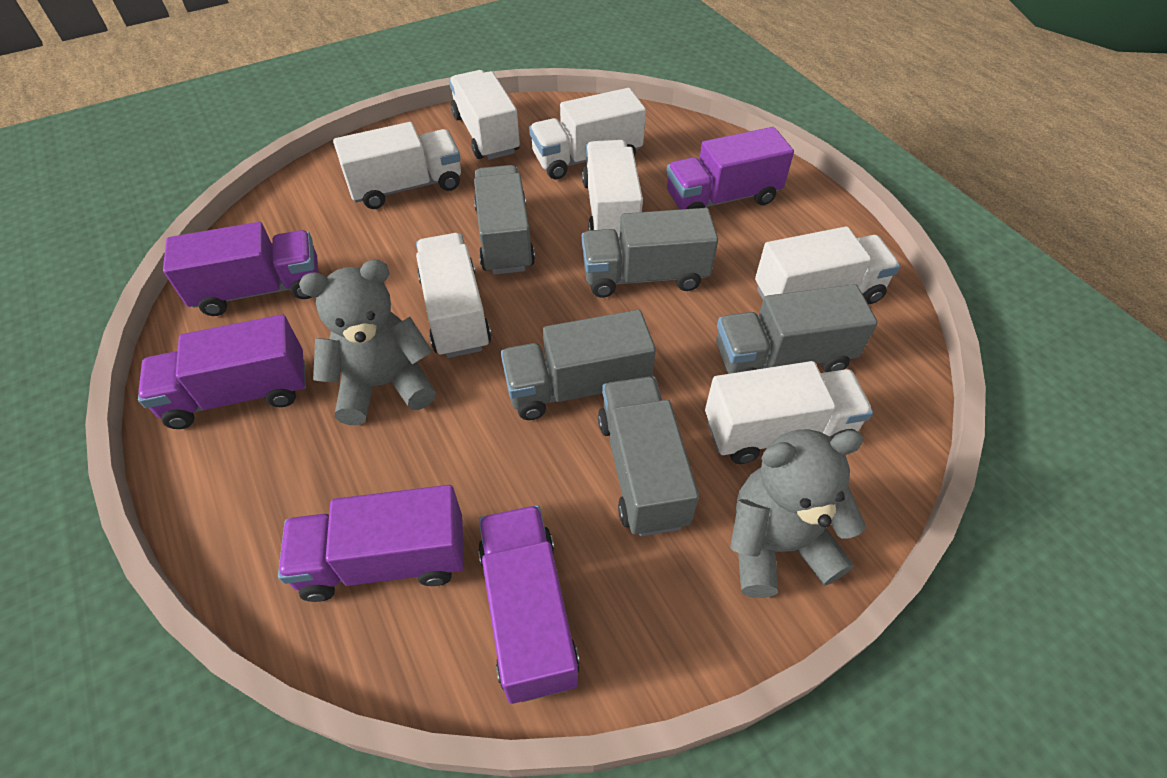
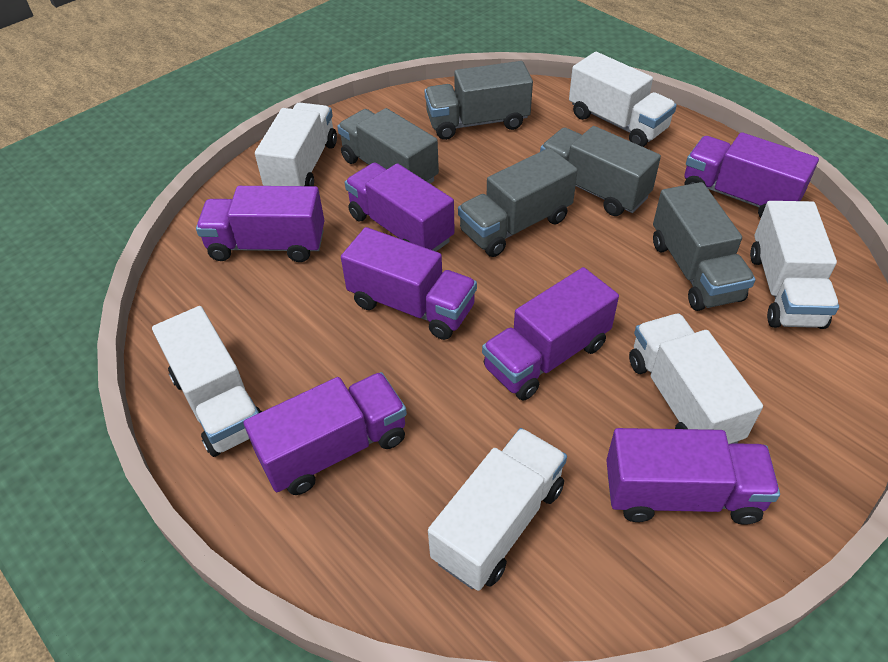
grey teddy bear: 2 -> 0
purple truck: 5 -> 7
white truck: 7 -> 6

